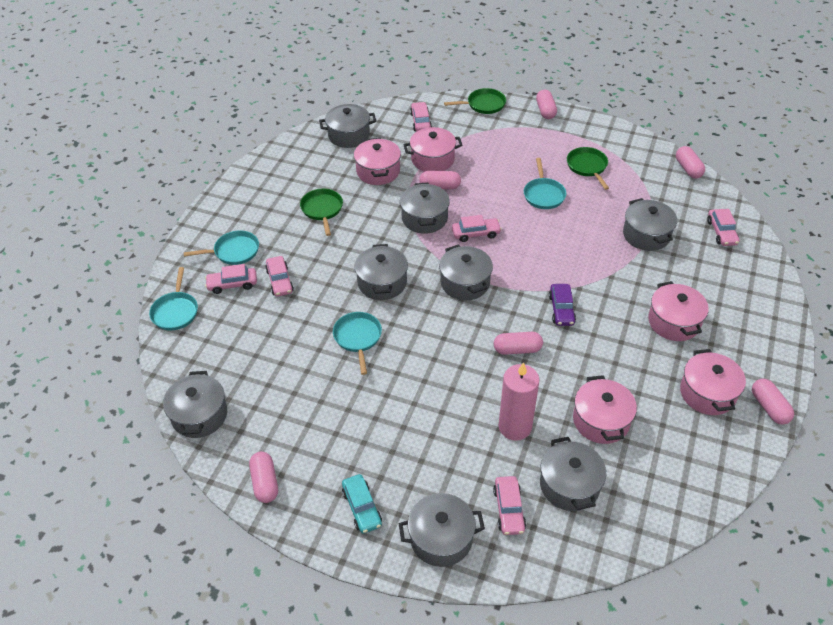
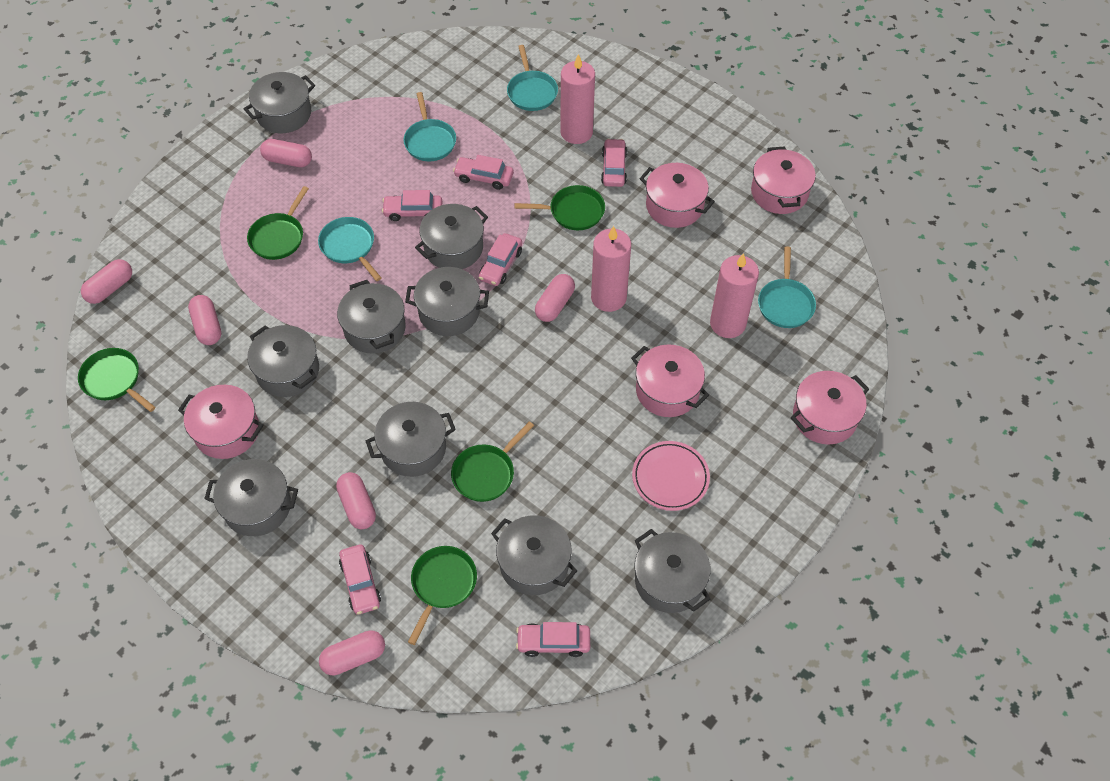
green pan: 3 -> 5
grey pot: 8 -> 9
pink candle: 1 -> 3
pink plate: 0 -> 1
purple car: 1 -> 0
turquoise car: 1 -> 0

